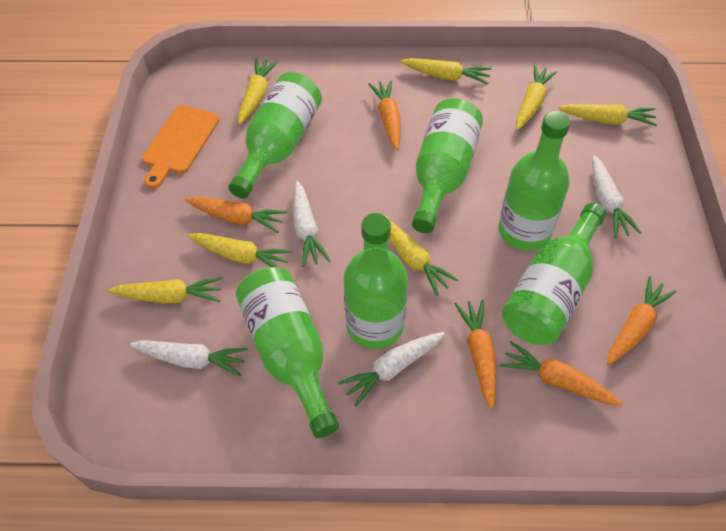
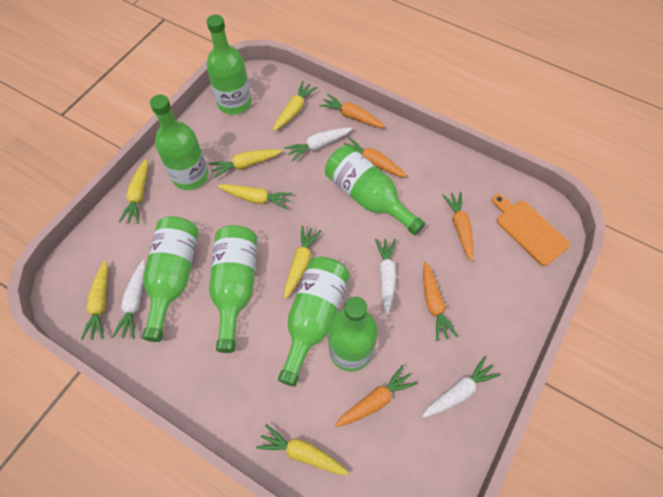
green bottle: 6 -> 7

